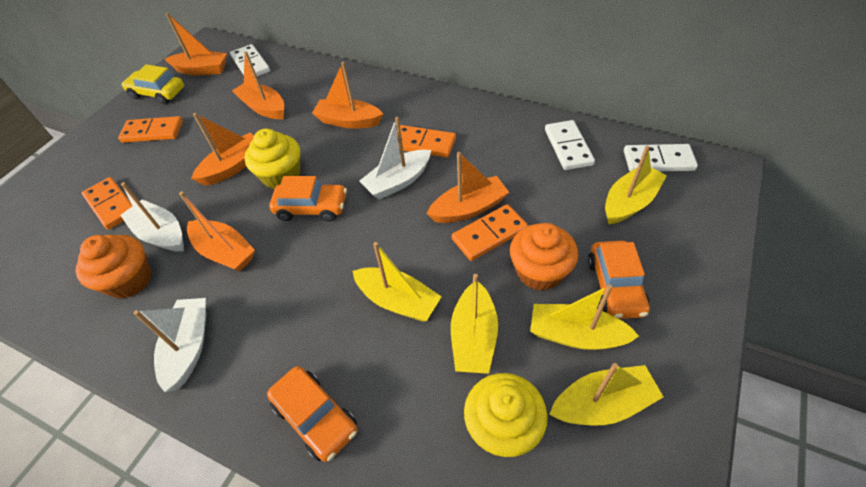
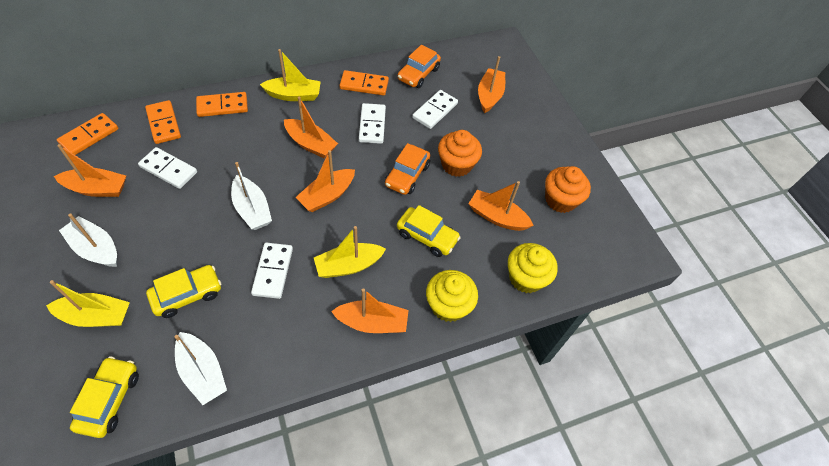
orange car: 3 -> 2
white domino: 3 -> 4
yellow boat: 5 -> 3
yellow car: 1 -> 3

